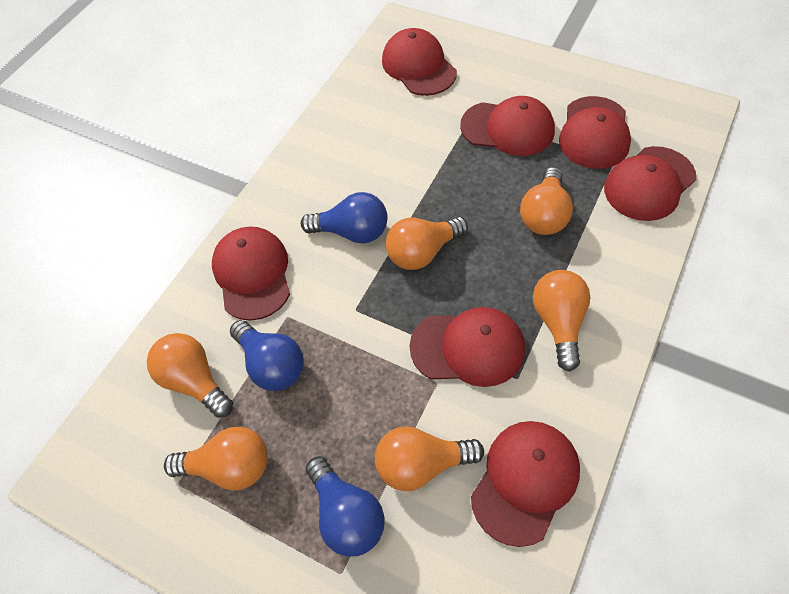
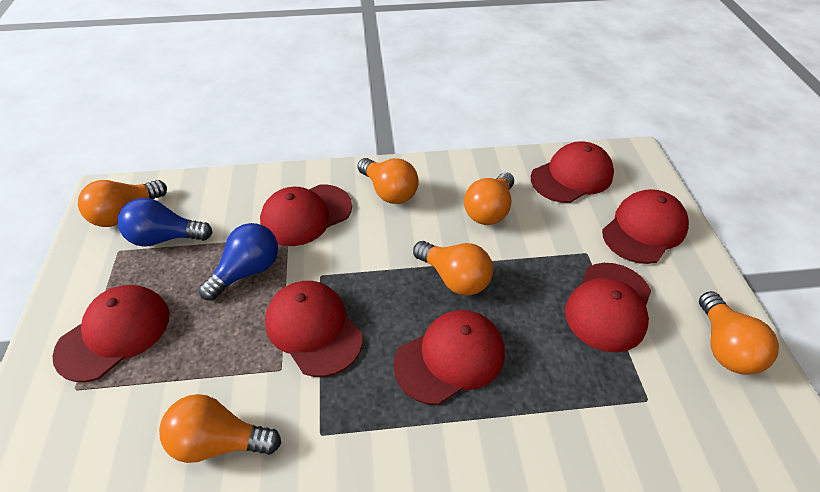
blue light bulb: 3 -> 2

